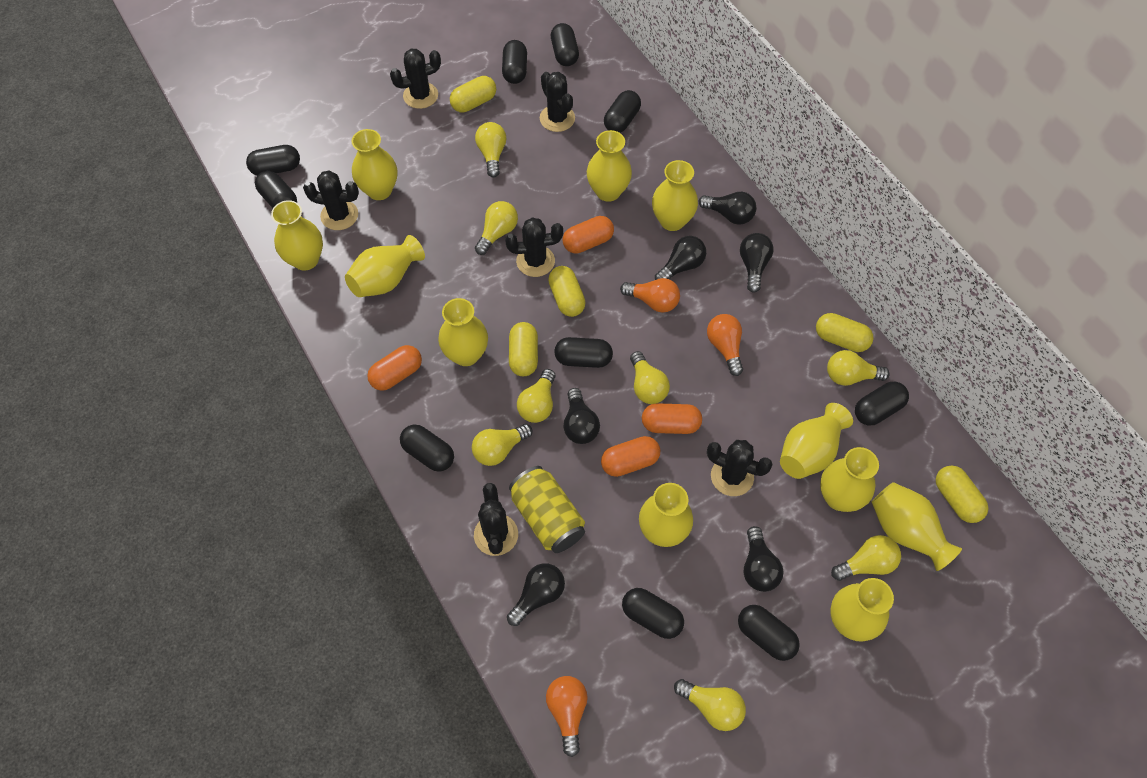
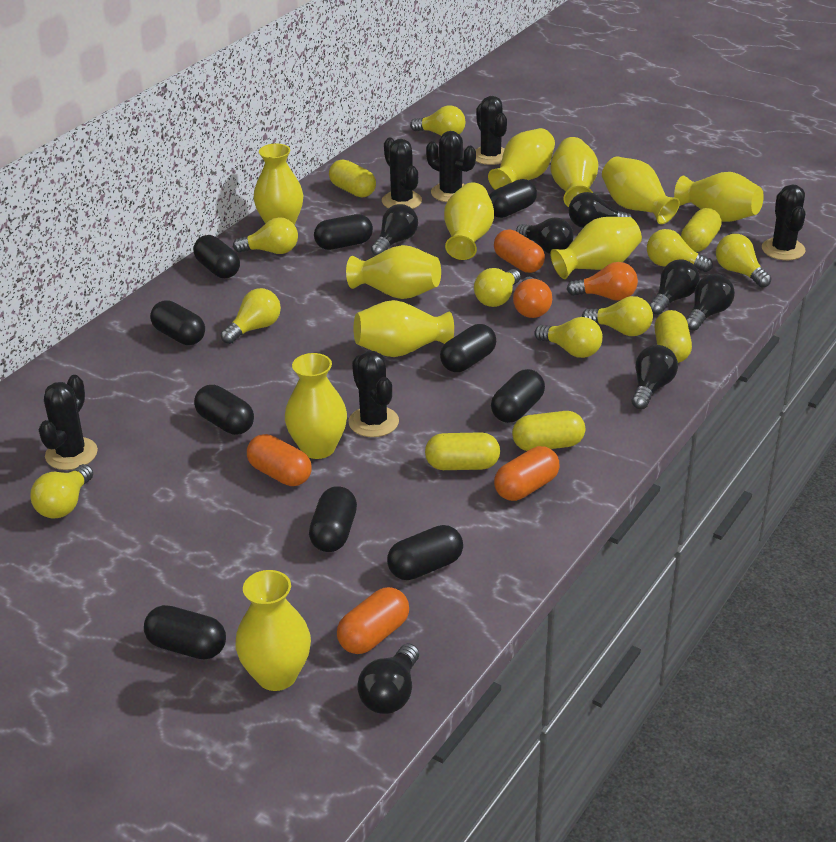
black light bulb: 6 -> 7
orange light bulb: 3 -> 2
yellow can: 1 -> 0
yellow light bulb: 8 -> 9

